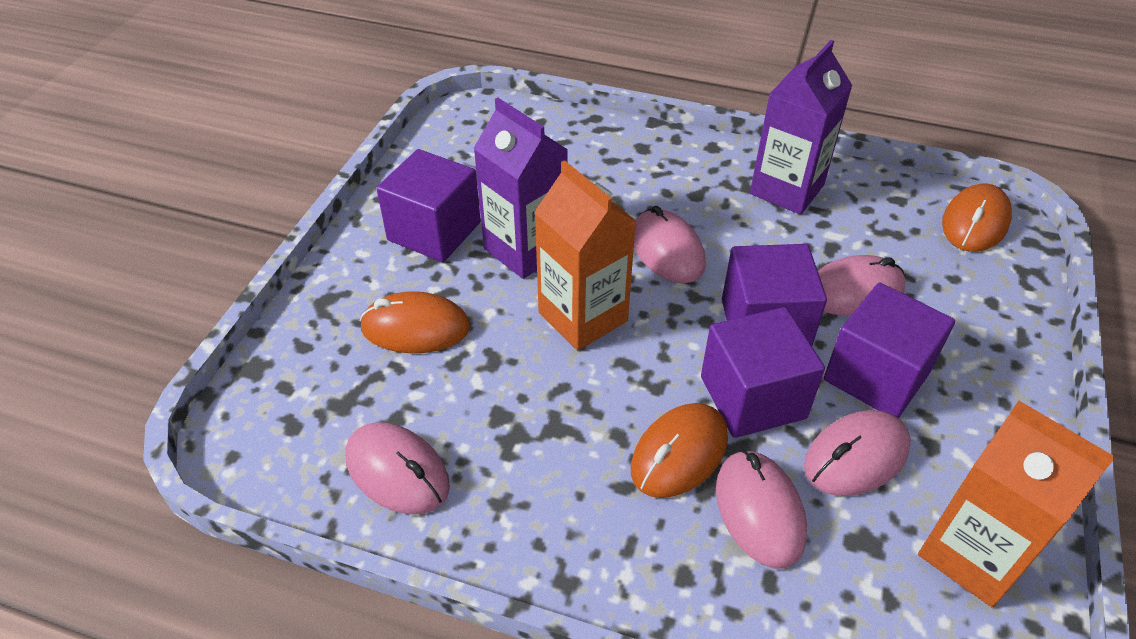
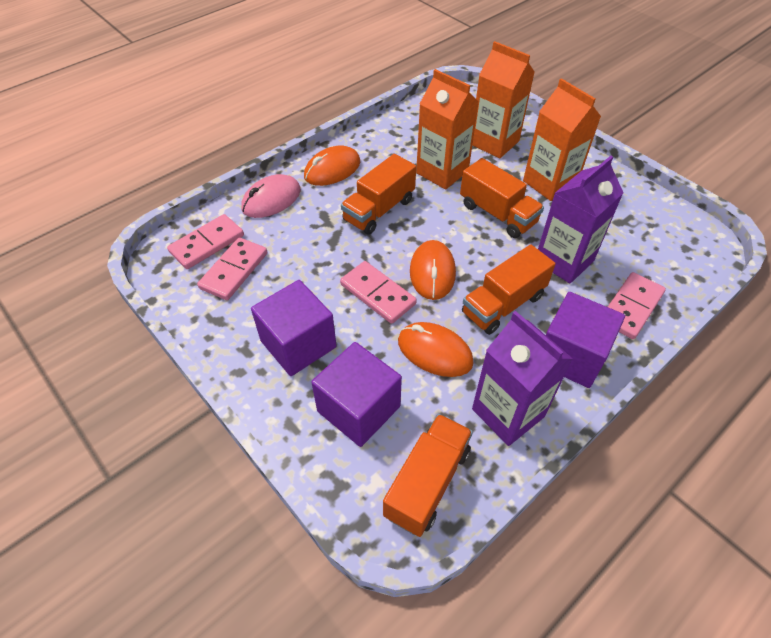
orange carton: 2 -> 3
orange truck: 0 -> 4
pink domino: 0 -> 4
pink mouse: 5 -> 1
purple cube: 4 -> 3

